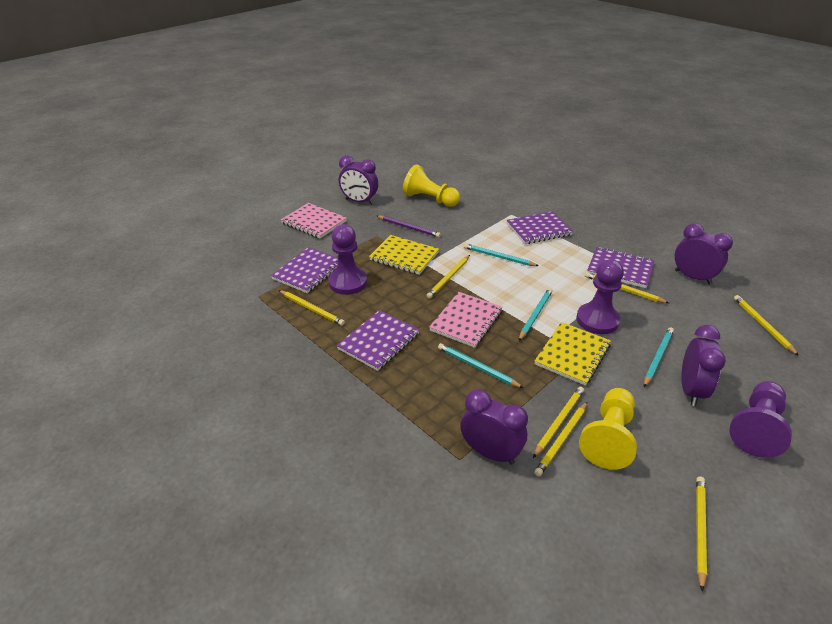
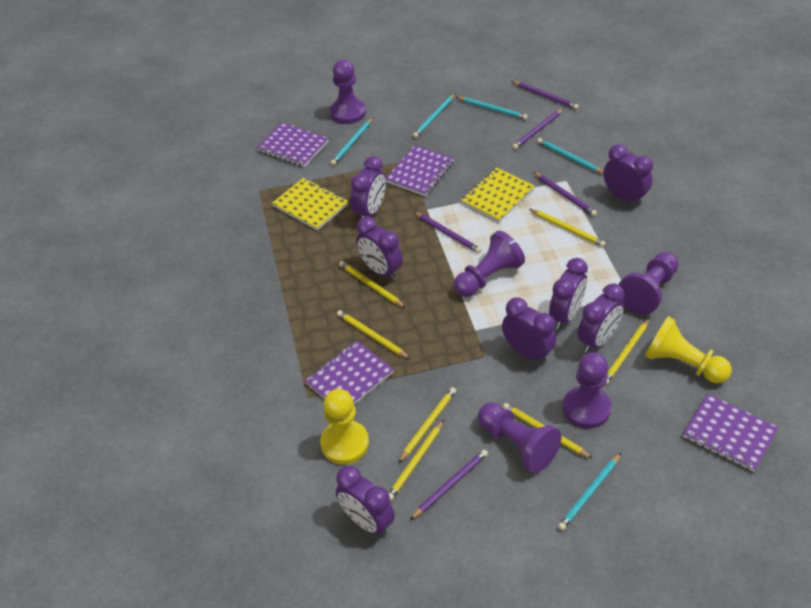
pink notebook: 2 -> 0
purple clock: 4 -> 7
purple pawn: 3 -> 5
purple pencil: 1 -> 5
turquoise pencil: 4 -> 5

